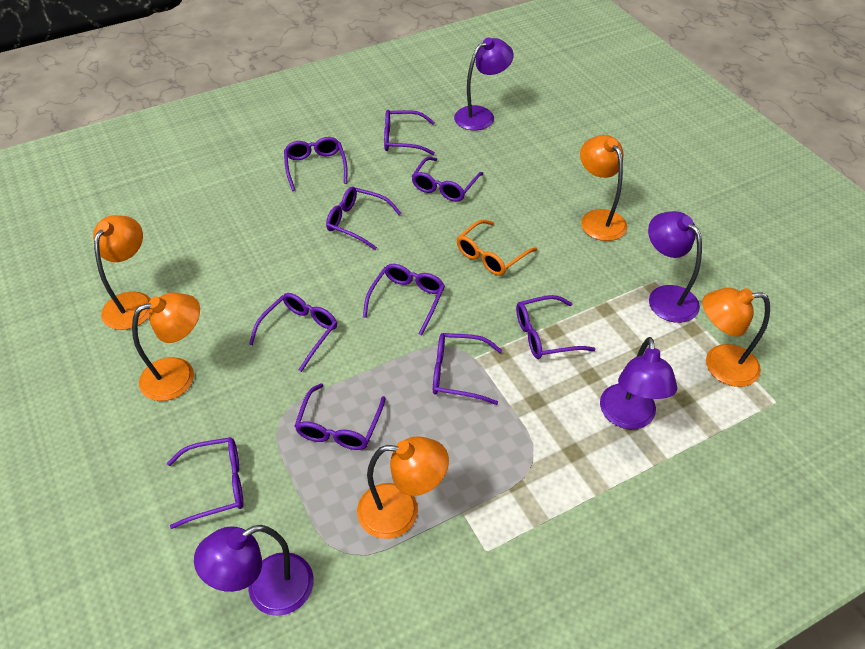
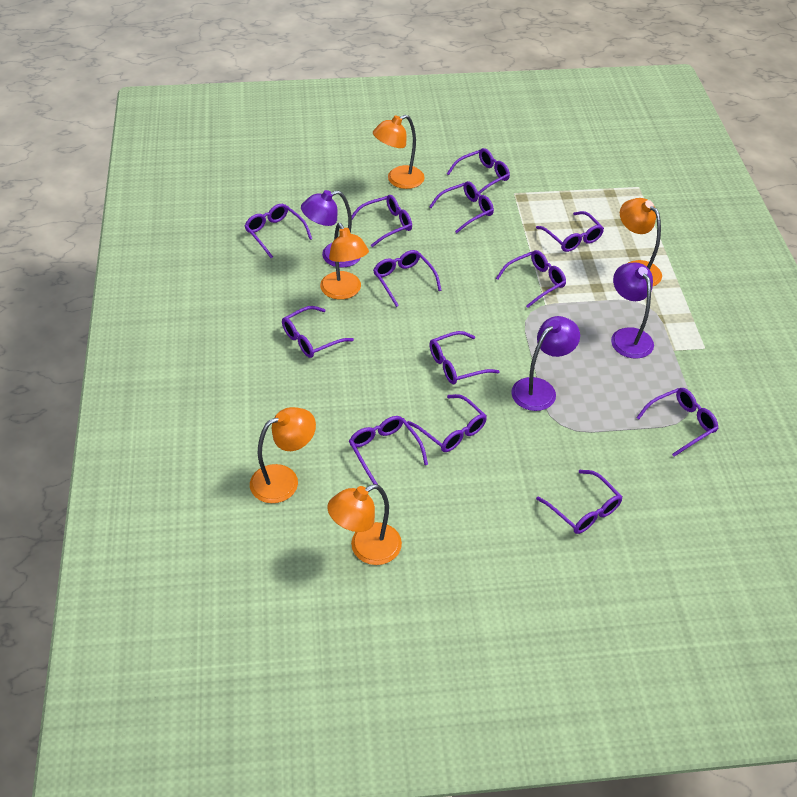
orange glasses: 1 -> 0
purple glasses: 10 -> 13
purple lamp: 4 -> 3

